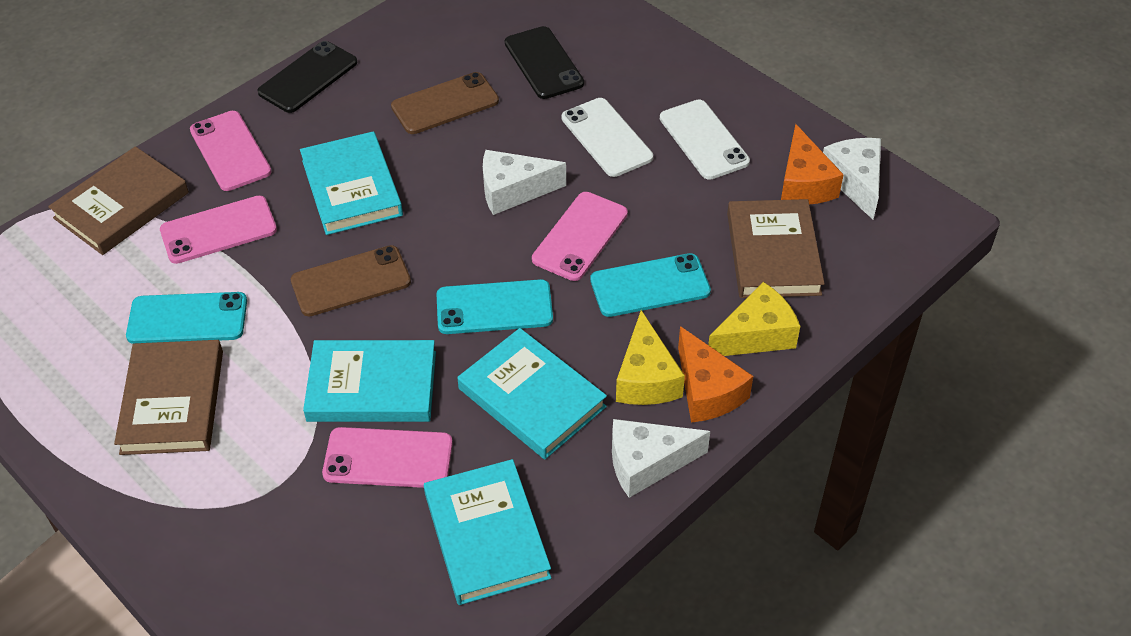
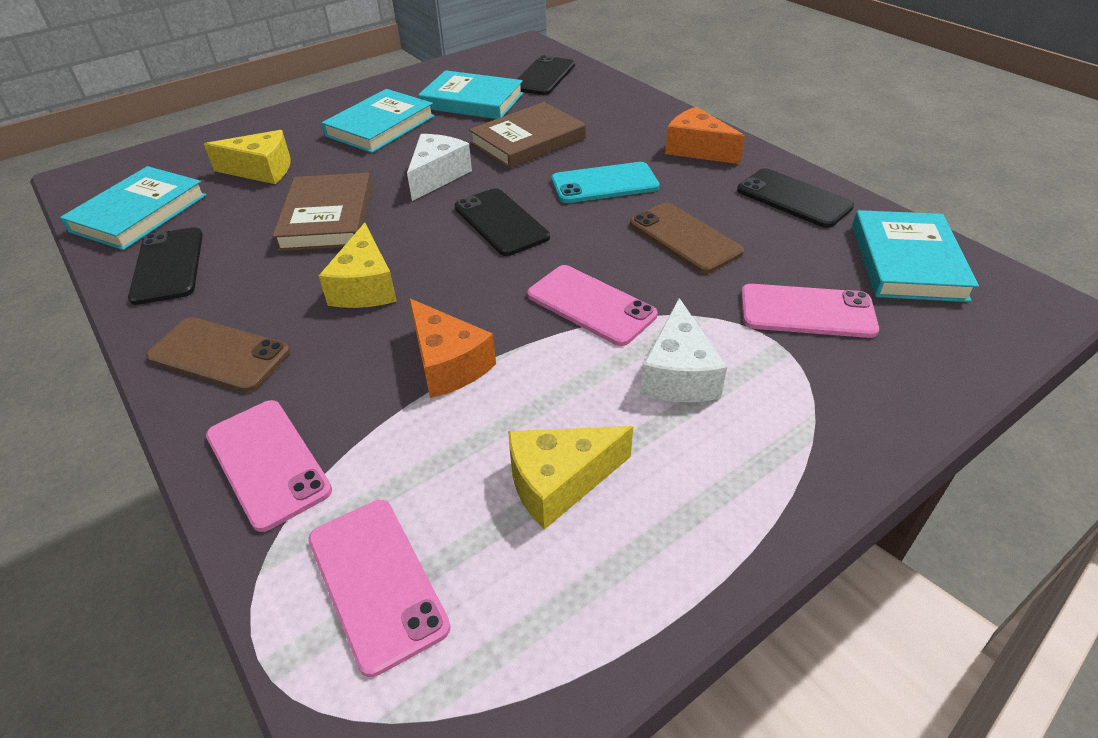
black phone: 2 -> 4
brown book: 3 -> 2
turquoise phone: 3 -> 1
white cheese: 3 -> 2
white phone: 2 -> 0
yellow cheese: 2 -> 3

